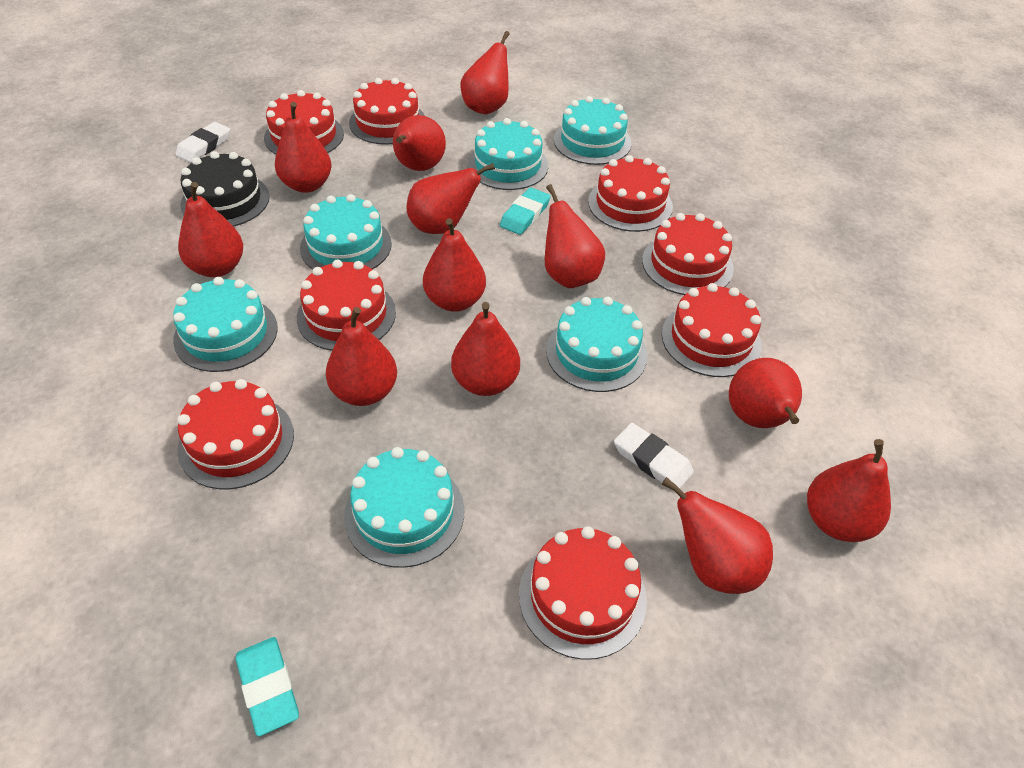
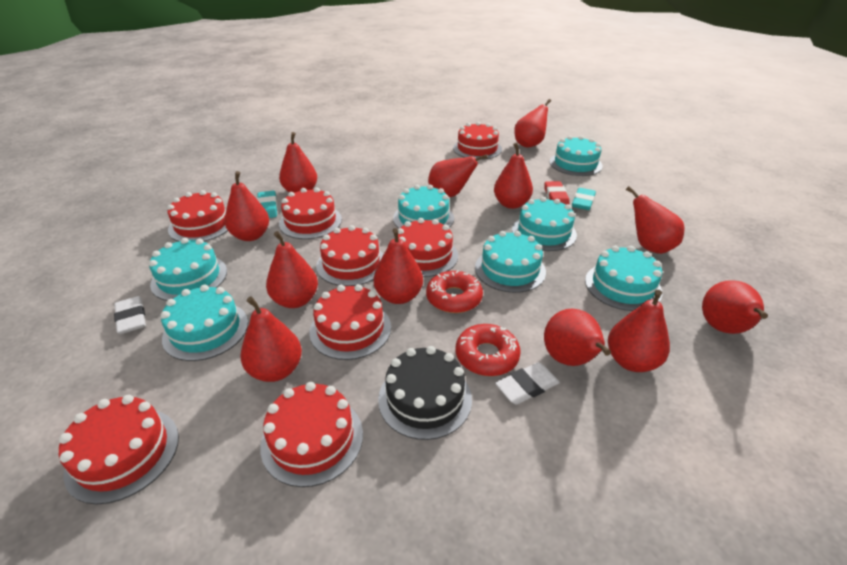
red donut: 0 -> 2
red eraser: 0 -> 1
turquoise cake: 6 -> 7

